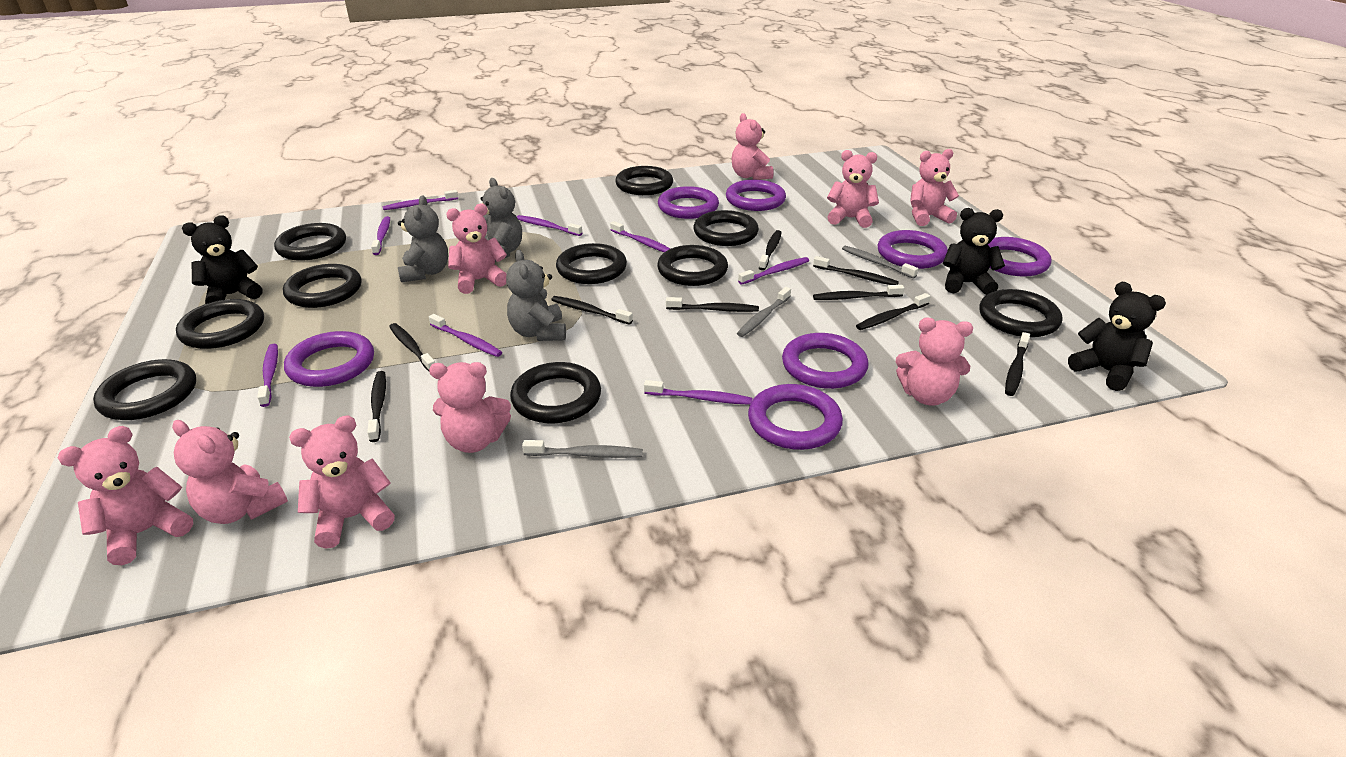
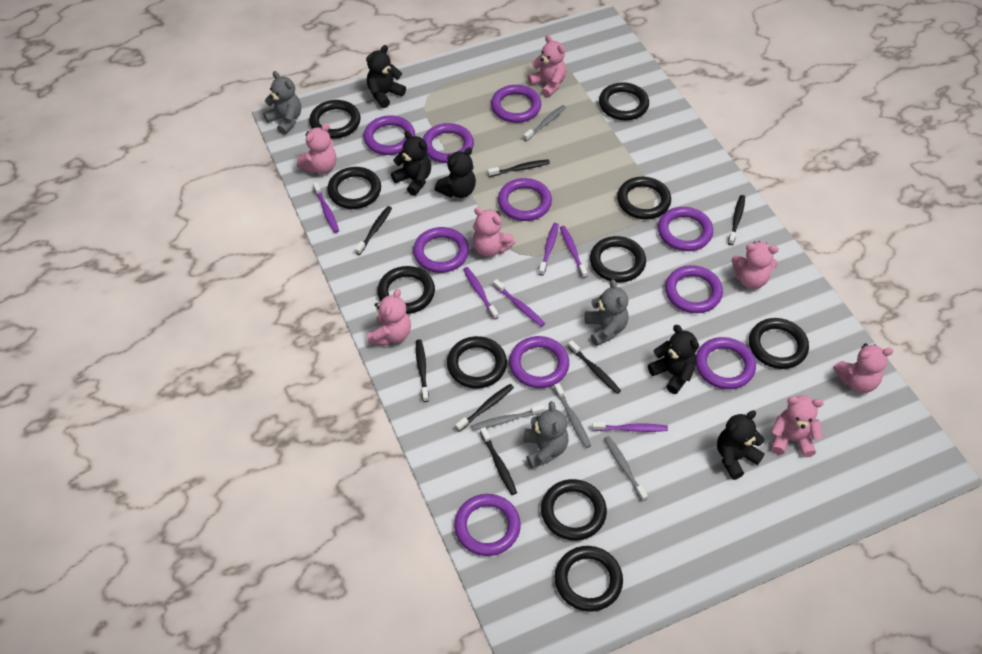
black teddy bear: 3 -> 5
black toothbrush: 9 -> 7
grey toothbrush: 3 -> 4
pink teddy bear: 9 -> 7
purple ring: 7 -> 10
purple toothbrush: 8 -> 6

